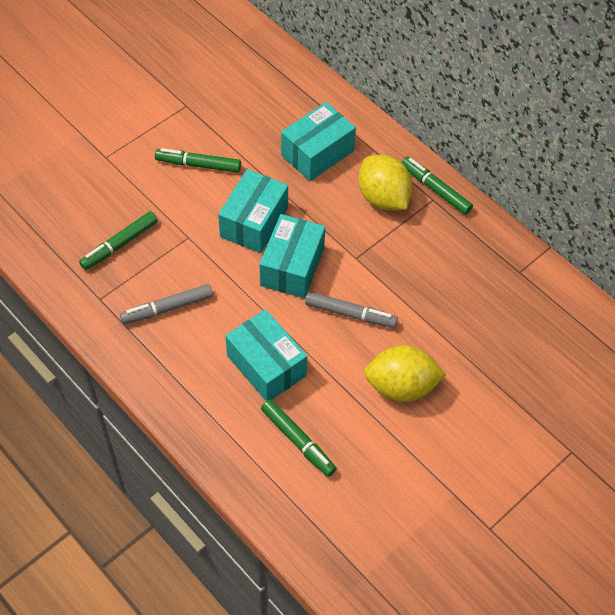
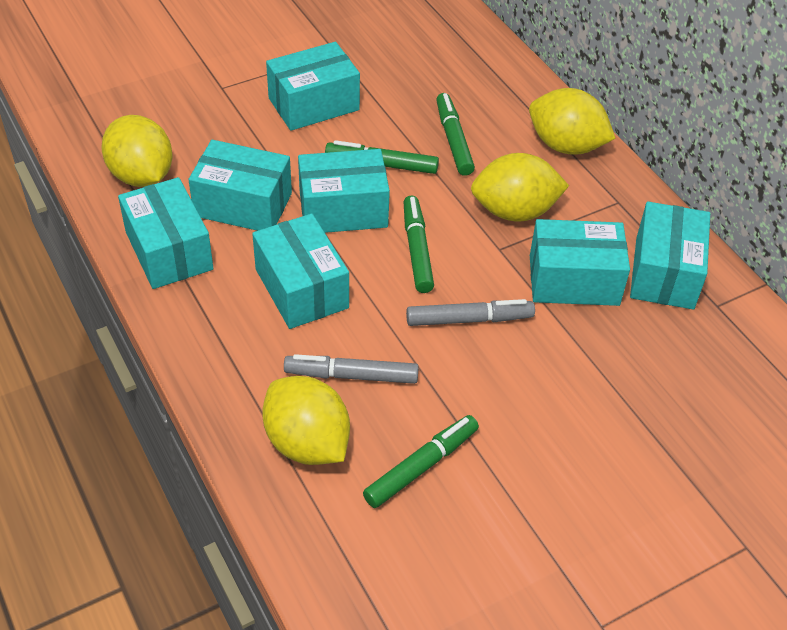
turquoise box: 4 -> 7
yellow lemon: 2 -> 4

